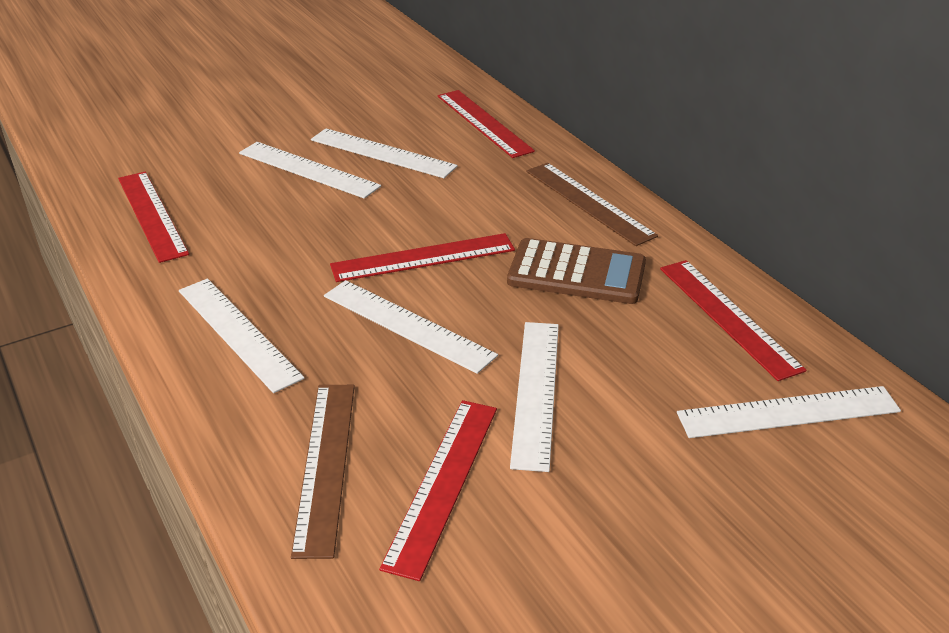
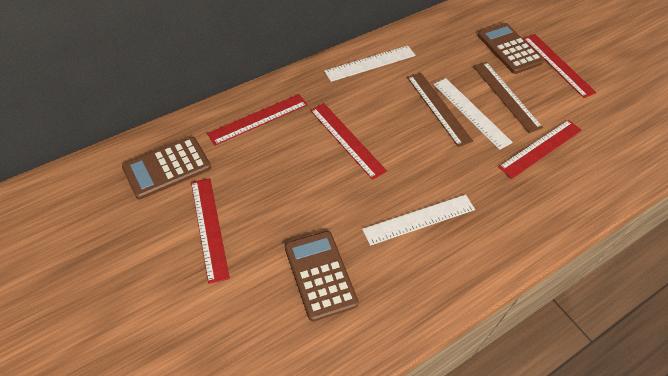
brown calculator: 1 -> 3
white ruler: 6 -> 3

